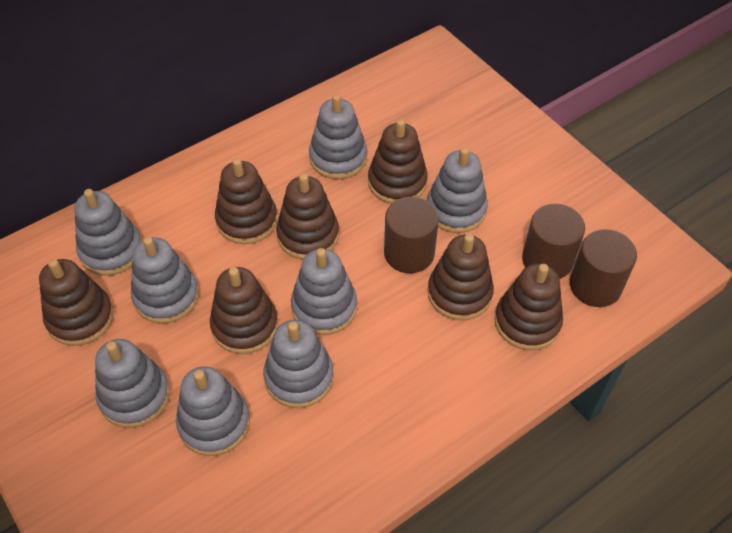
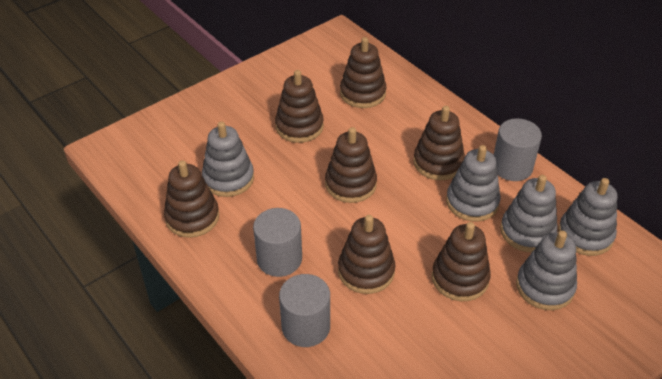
brown cylinder: 3 -> 0
grey cylinder: 0 -> 3
grey stacking toy: 8 -> 5

